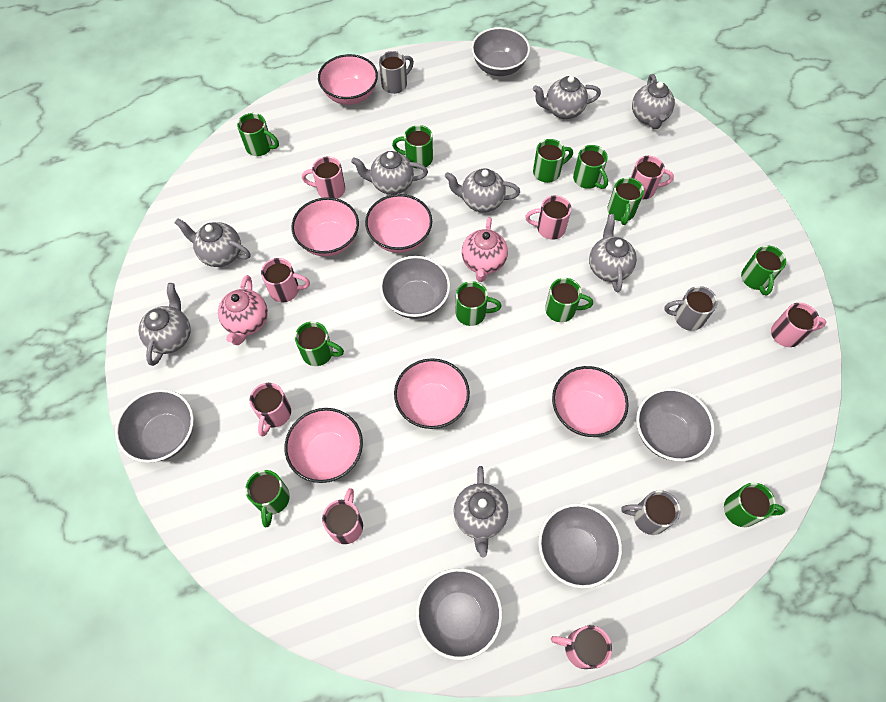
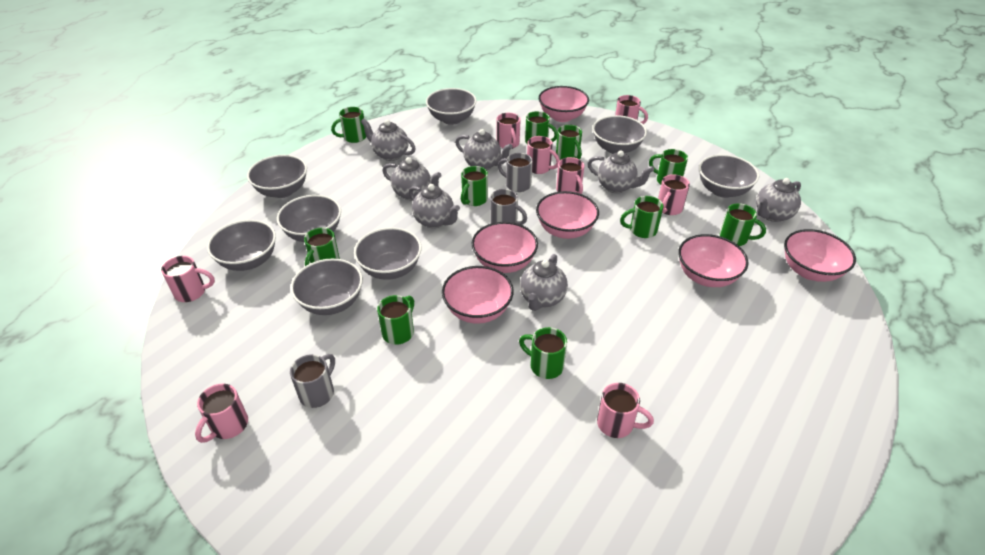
green mug: 11 -> 10
grey bowl: 6 -> 8
grey teapot: 8 -> 7
pink teapot: 2 -> 0

